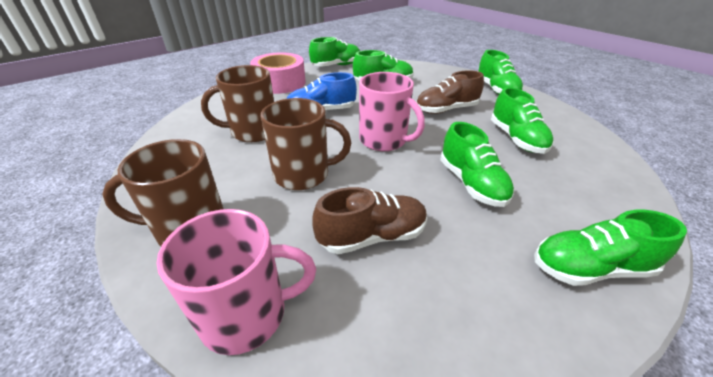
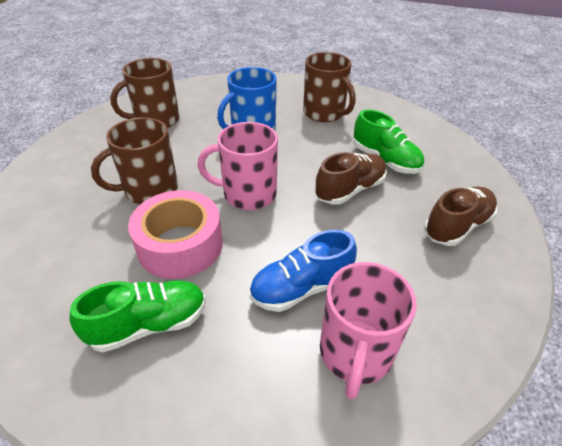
blue mug: 0 -> 1
green shoe: 6 -> 2

